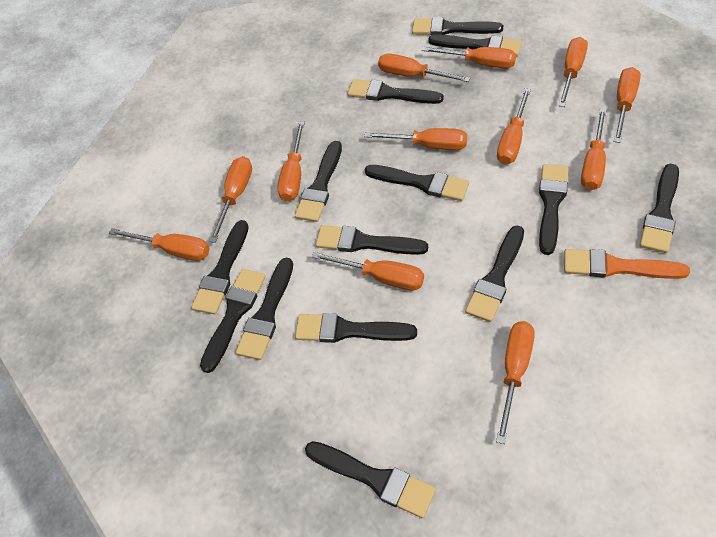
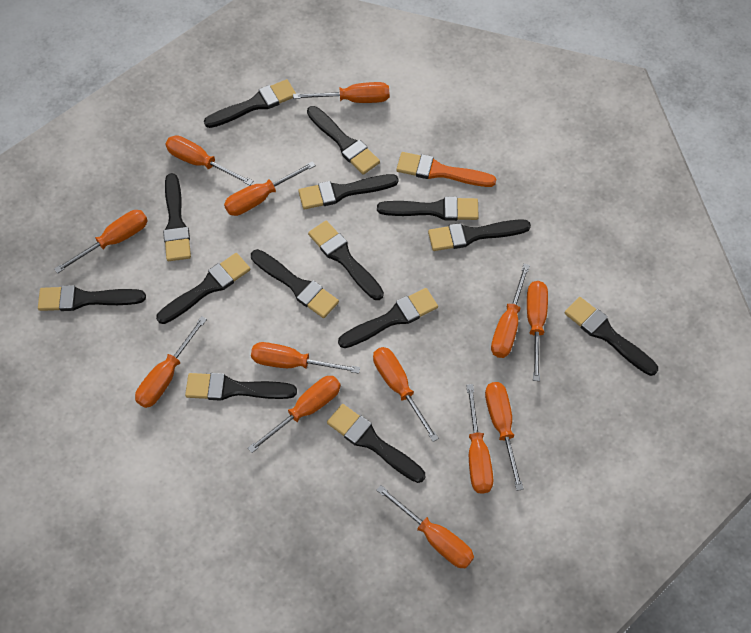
orange screwdriver: 12 -> 13

